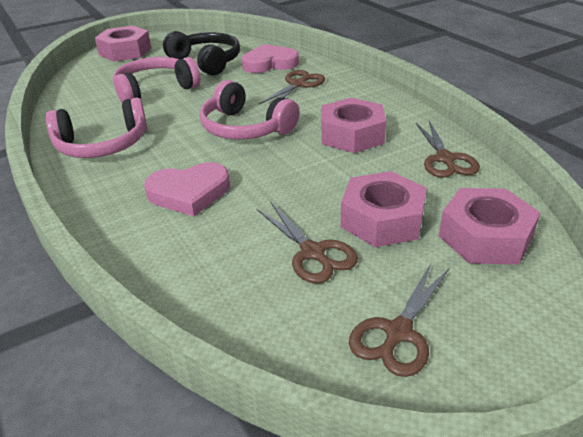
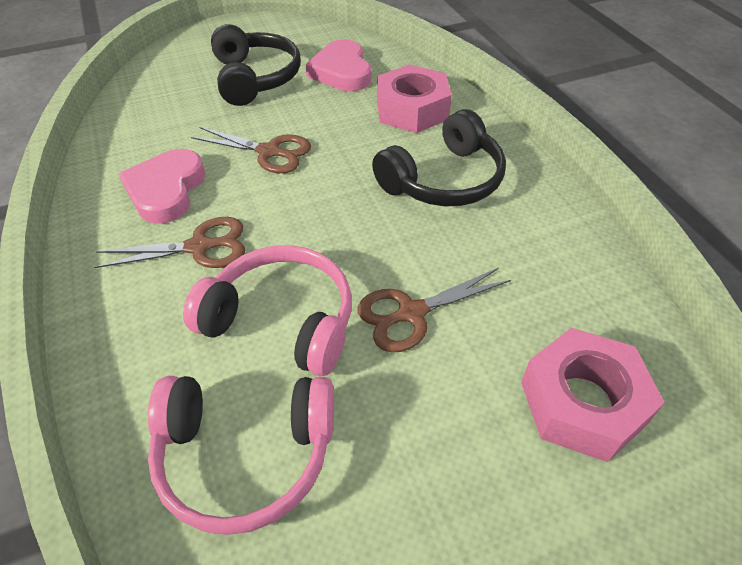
black headphones: 1 -> 2
brown scissors: 4 -> 3
pink headphones: 3 -> 2
pink nut: 4 -> 2

